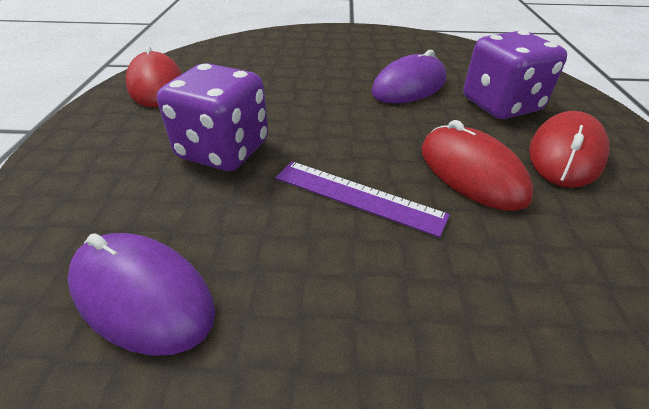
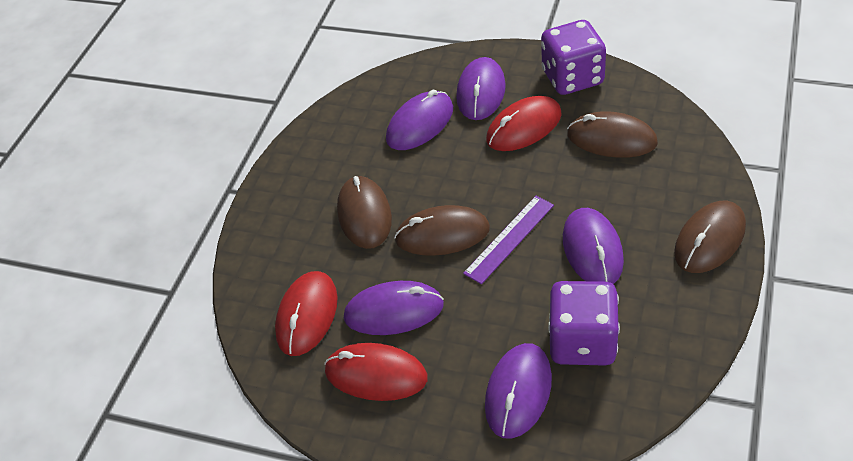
brown mouse: 0 -> 4
purple mouse: 2 -> 5

